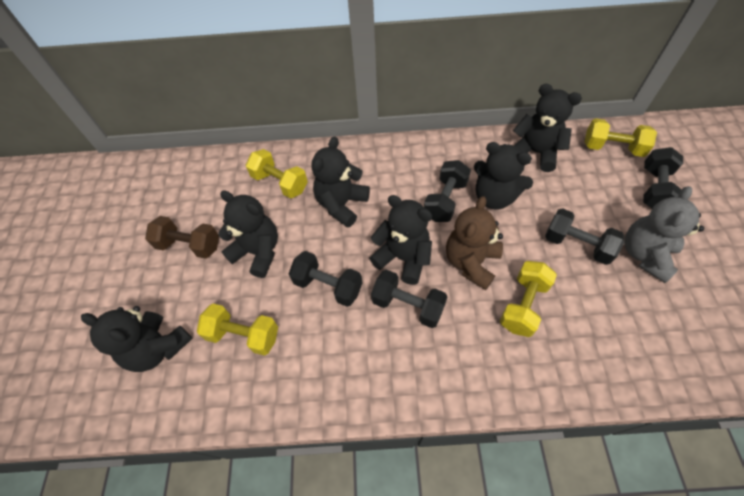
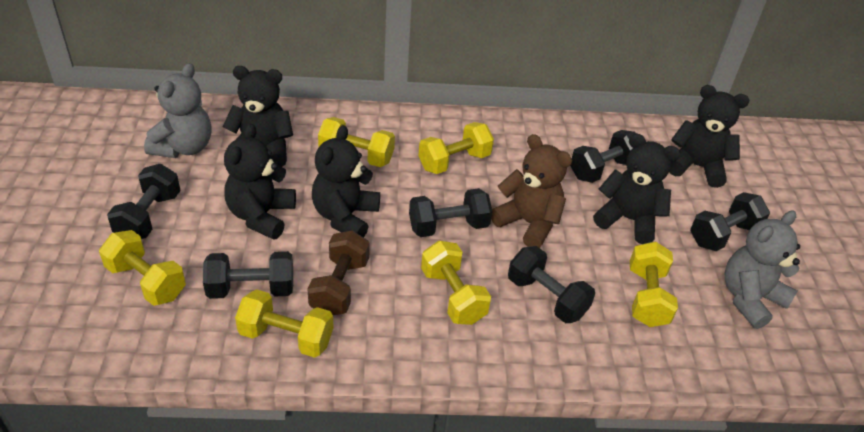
black dumbbell: 5 -> 6
black teddy bear: 6 -> 5
grey teddy bear: 1 -> 2
yellow dumbbell: 4 -> 6

